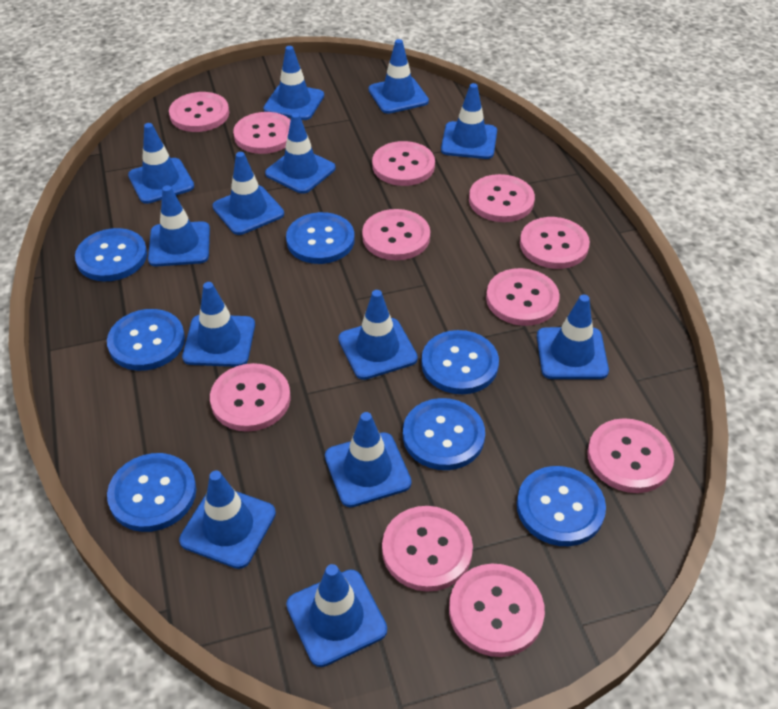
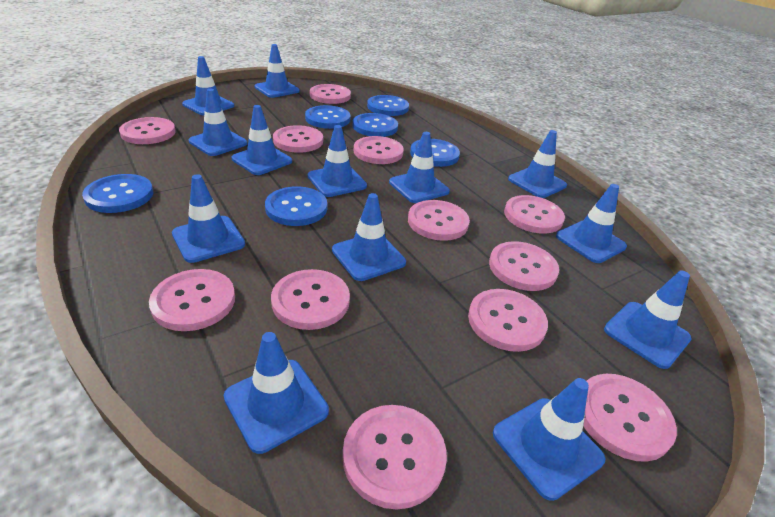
blue button: 7 -> 6
pink button: 11 -> 12

